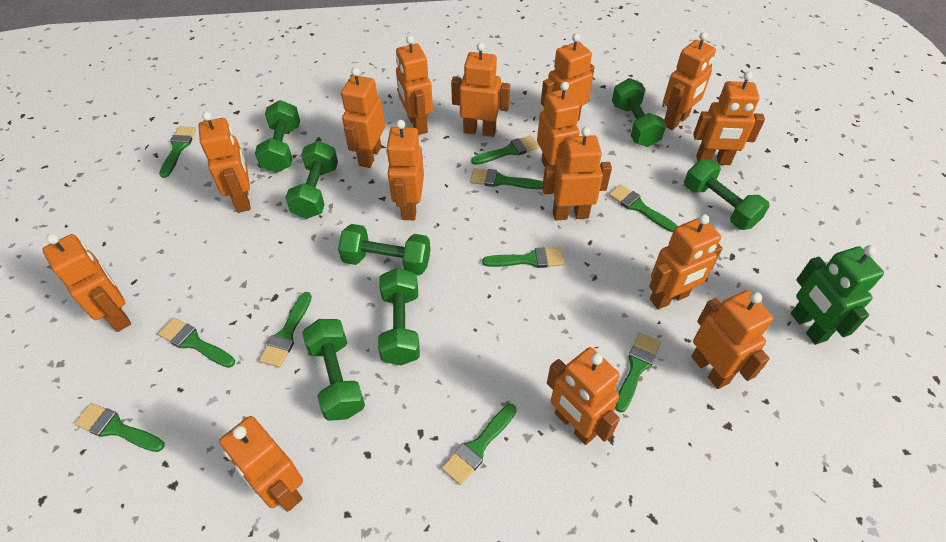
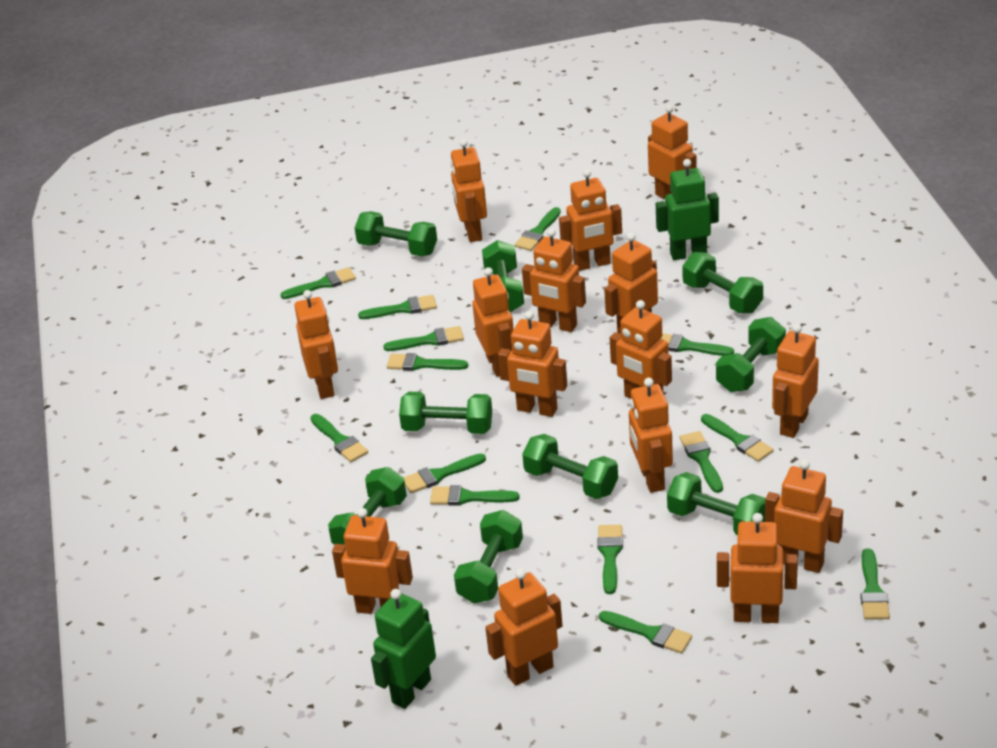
green brush: 10 -> 14
green dumbbell: 7 -> 9
green robot: 1 -> 2

